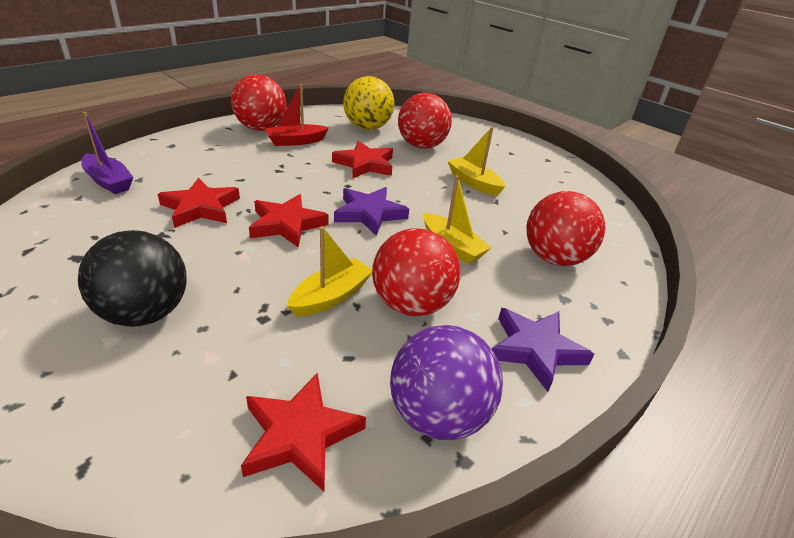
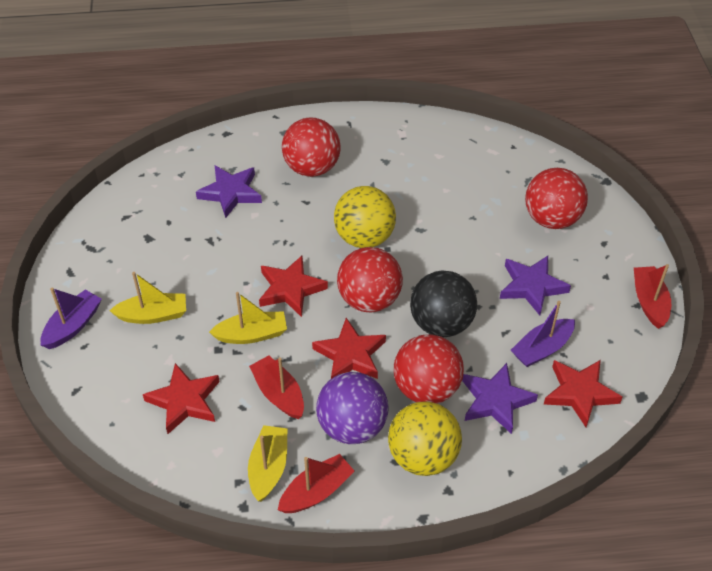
purple boat: 1 -> 2
purple star: 2 -> 3
red boat: 1 -> 3
yellow ball: 1 -> 2

